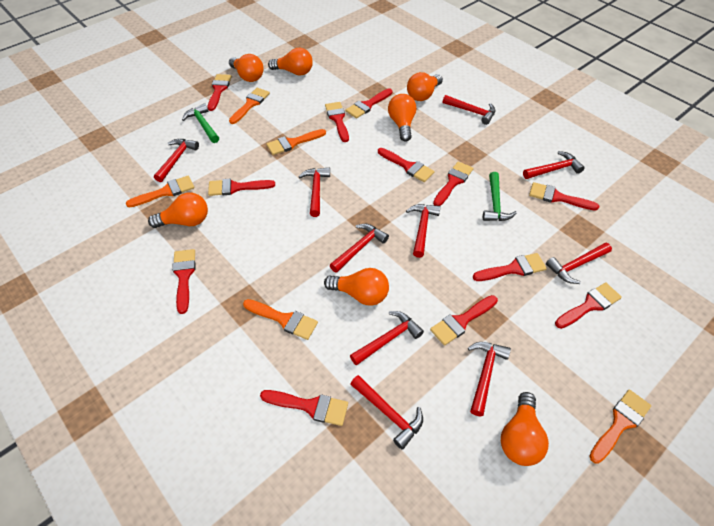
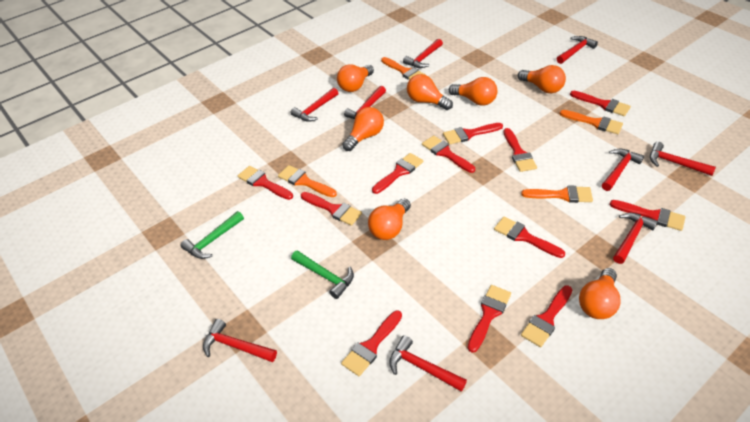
orange brush: 5 -> 4
red hammer: 10 -> 9

